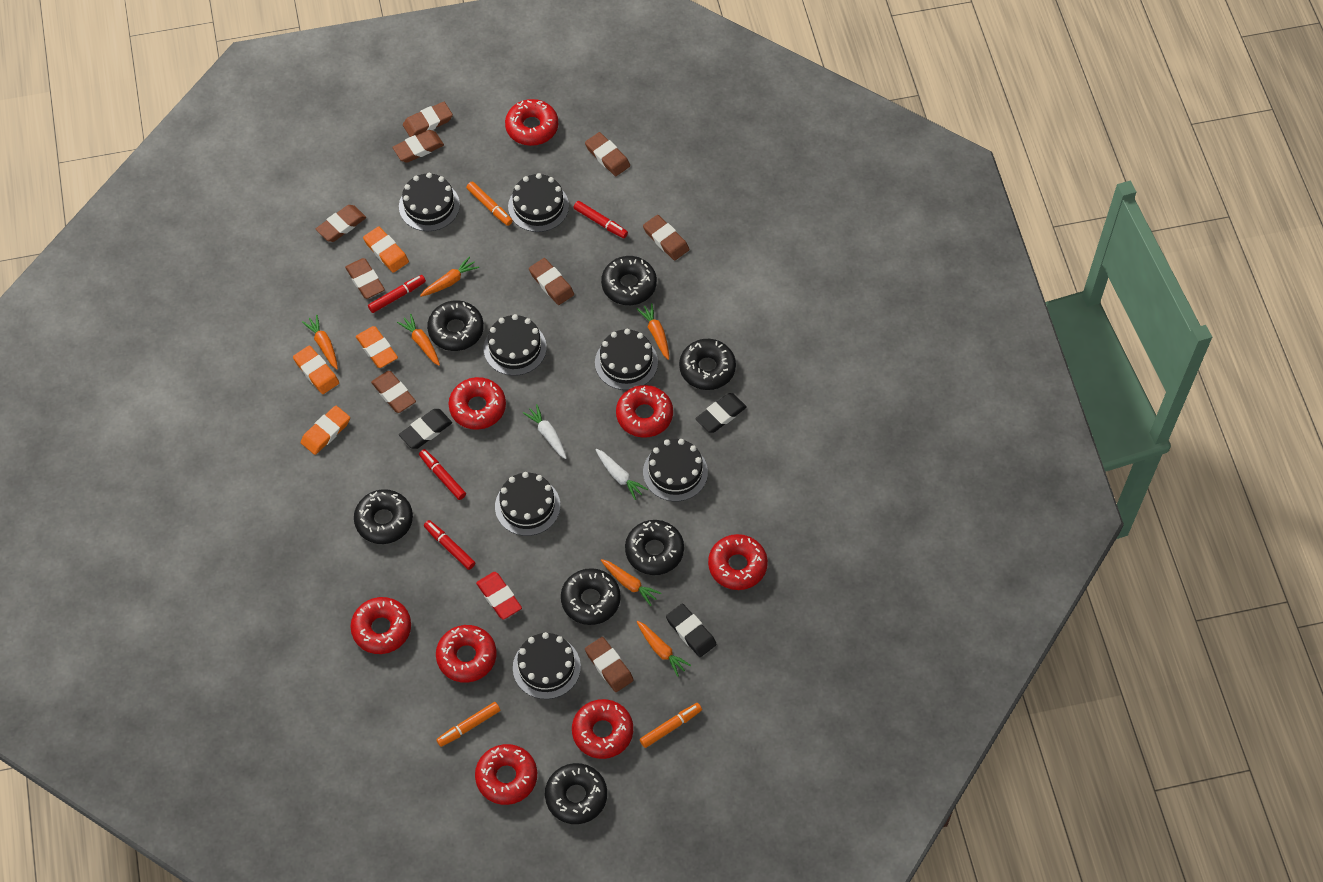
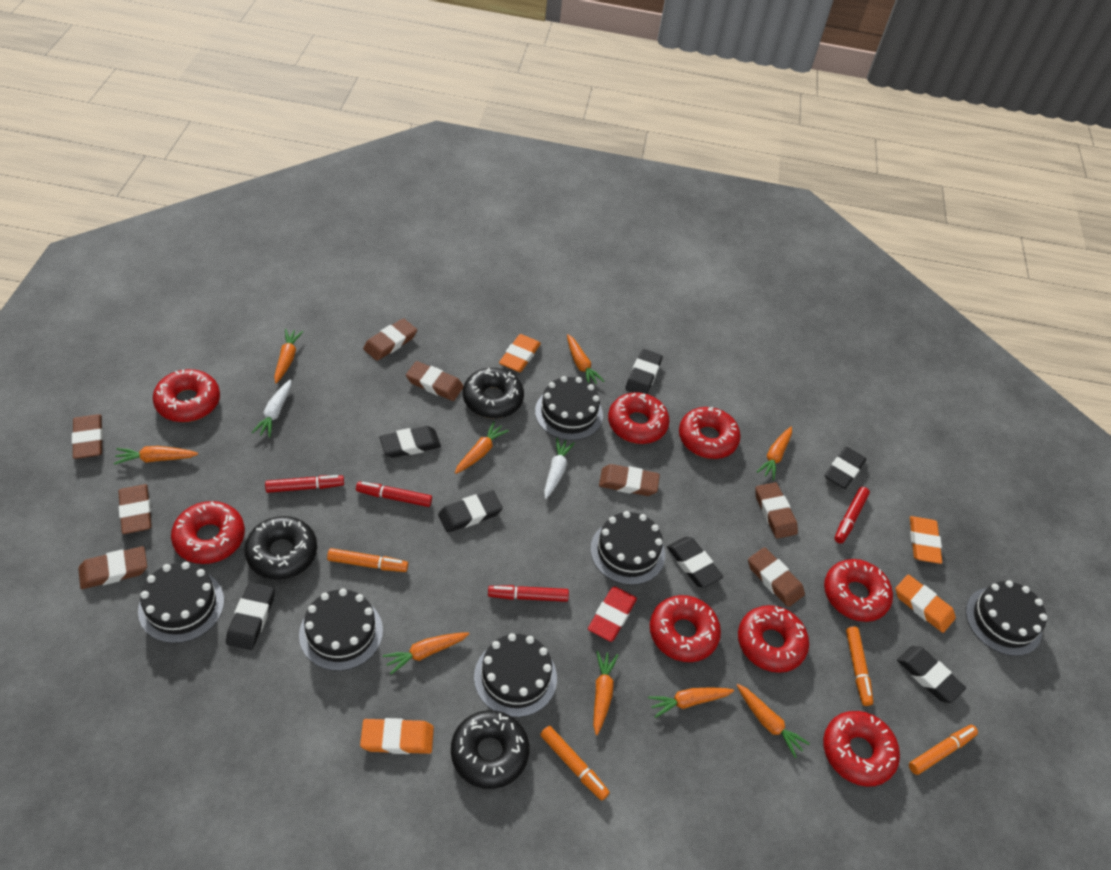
black cake: 7 -> 6
black donut: 7 -> 3
black eraser: 3 -> 7
brown eraser: 9 -> 8
orange carrot: 6 -> 9
orange marker: 3 -> 4

